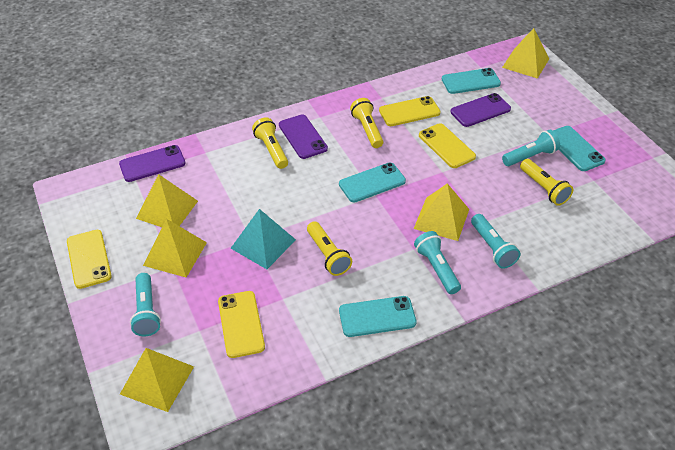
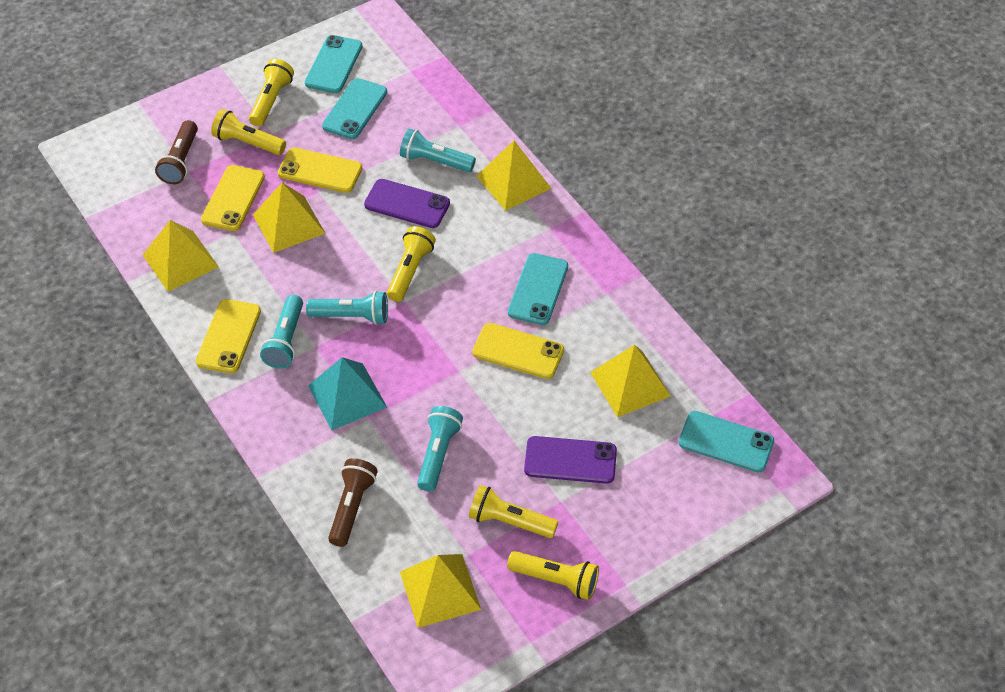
brown flashlight: 0 -> 2
purple phone: 3 -> 2
yellow flashlight: 4 -> 5

